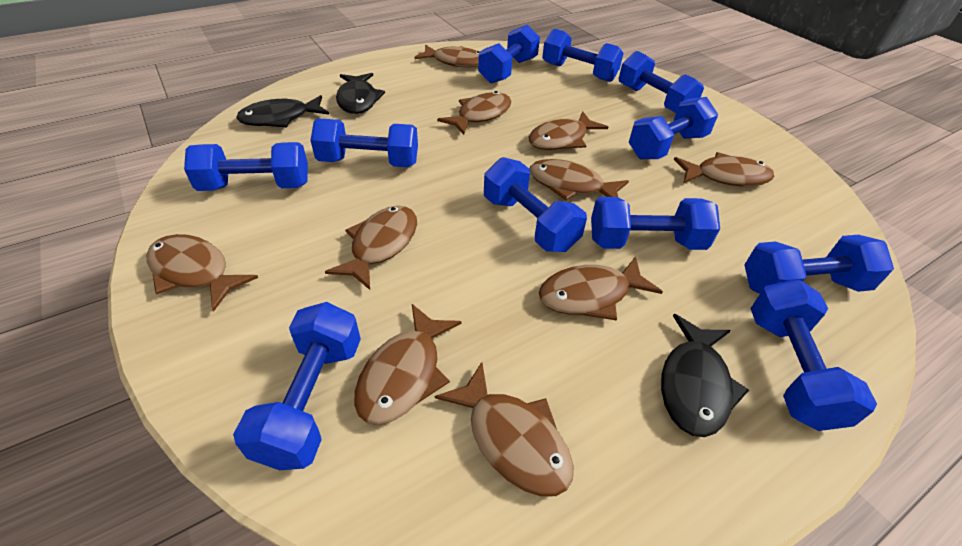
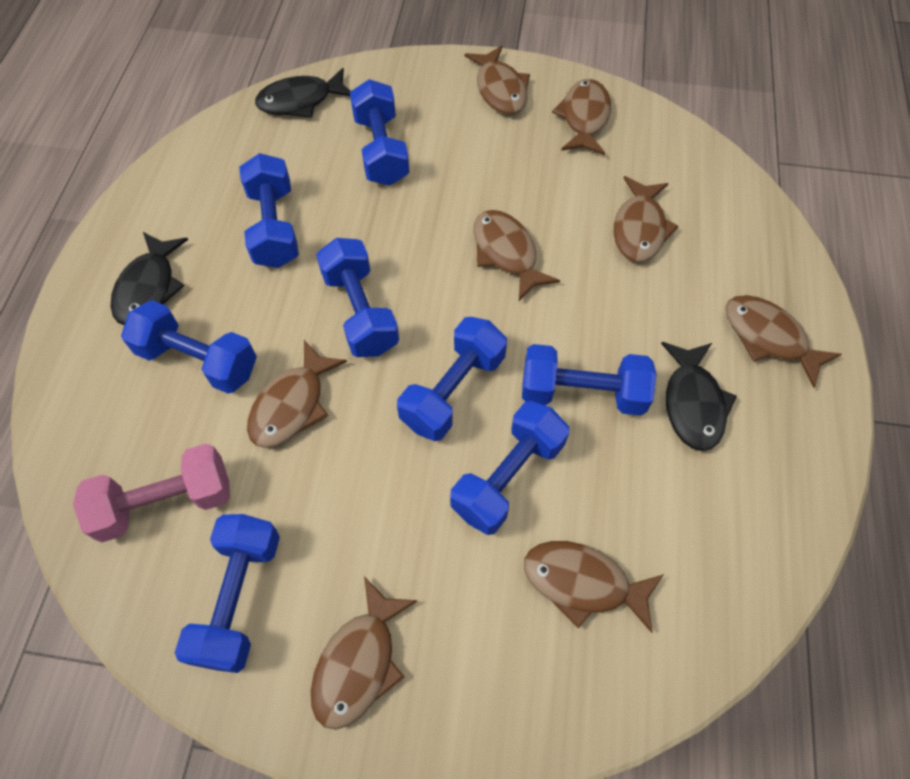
blue dumbbell: 11 -> 8
brown fish: 10 -> 8
pink dumbbell: 0 -> 1

